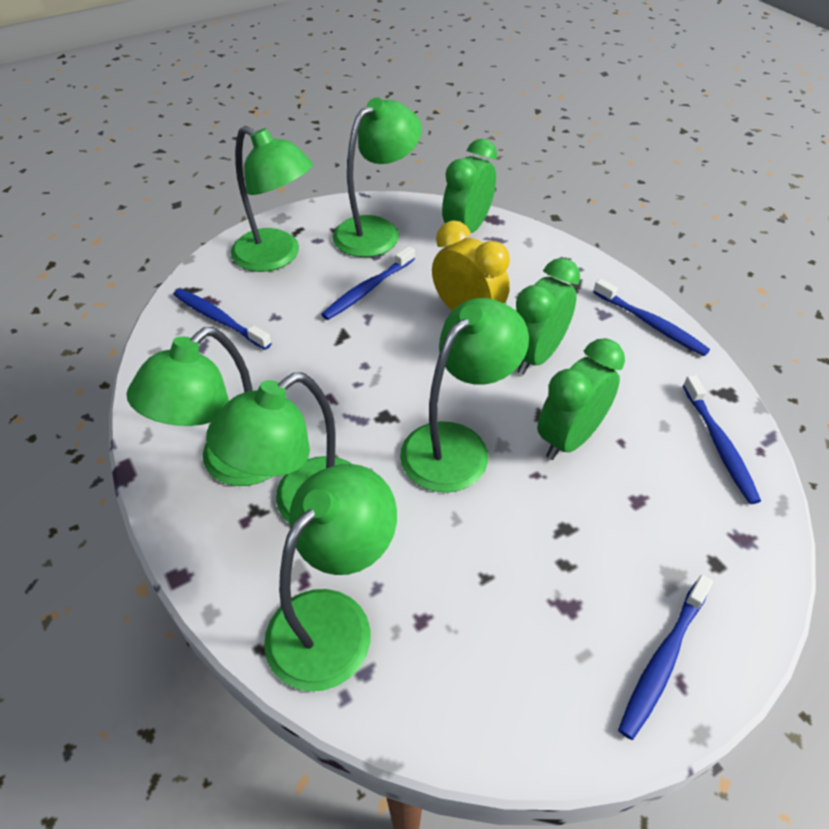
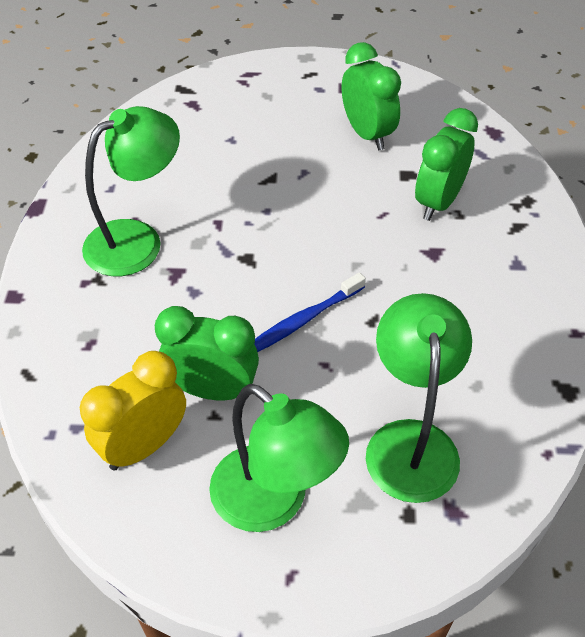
blue toothbrush: 5 -> 1
green lamp: 6 -> 3

